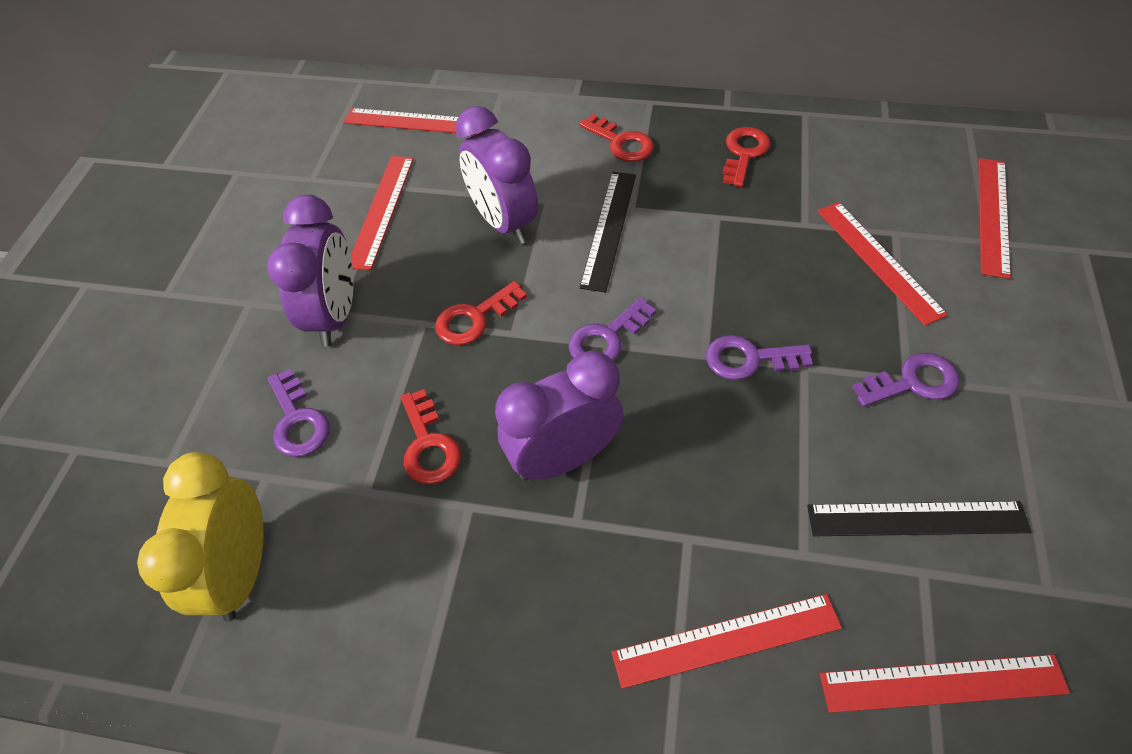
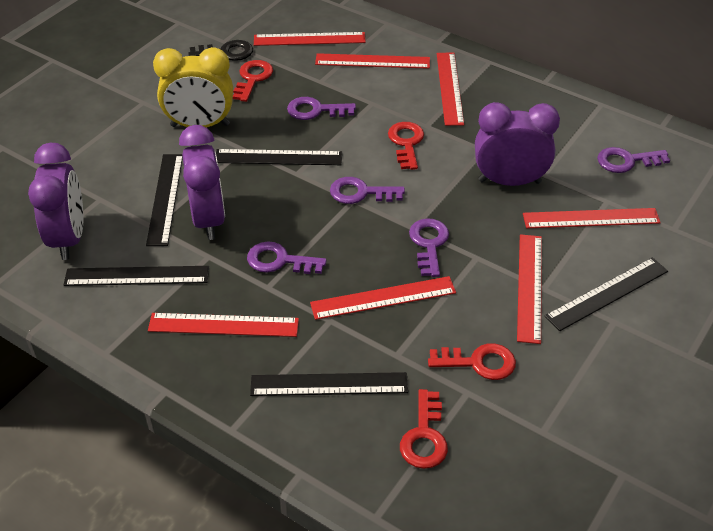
black key: 0 -> 1
black ruler: 2 -> 5
purple key: 4 -> 5
red ruler: 6 -> 7

